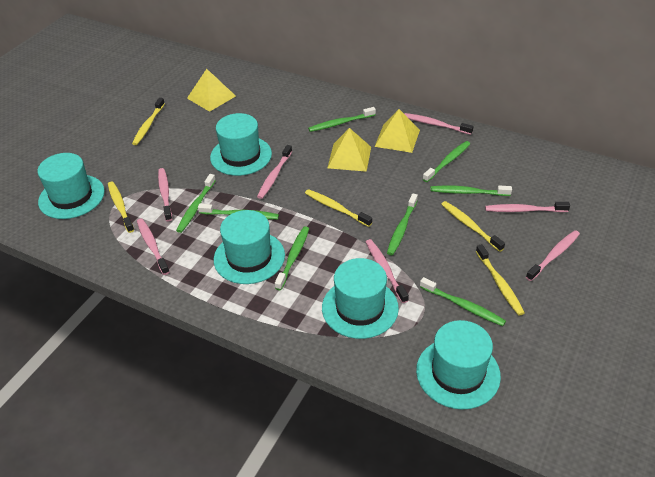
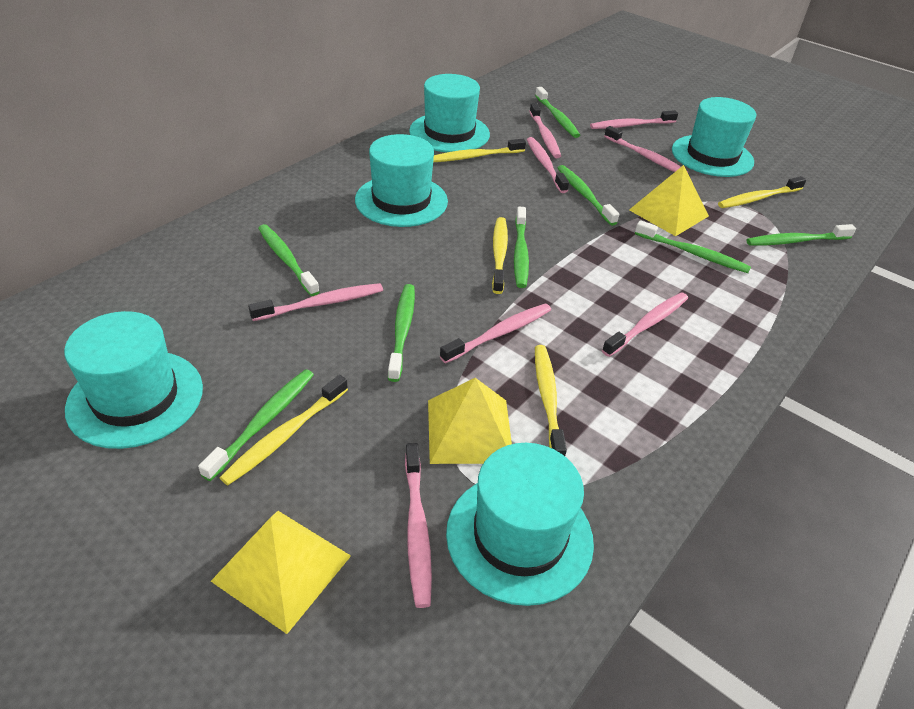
pink toothbrush: 7 -> 8

